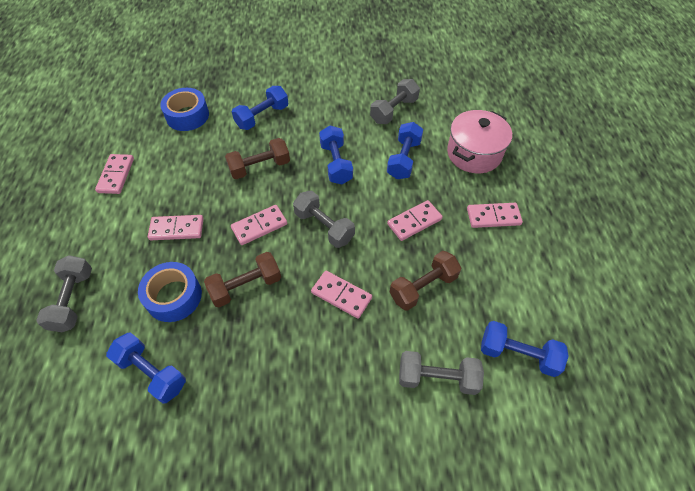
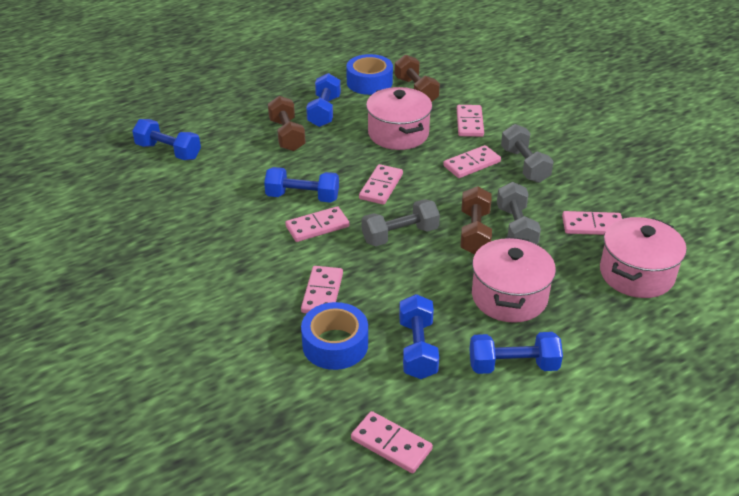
grey dumbbell: 4 -> 3
pink domino: 6 -> 7
pink pot: 1 -> 3

